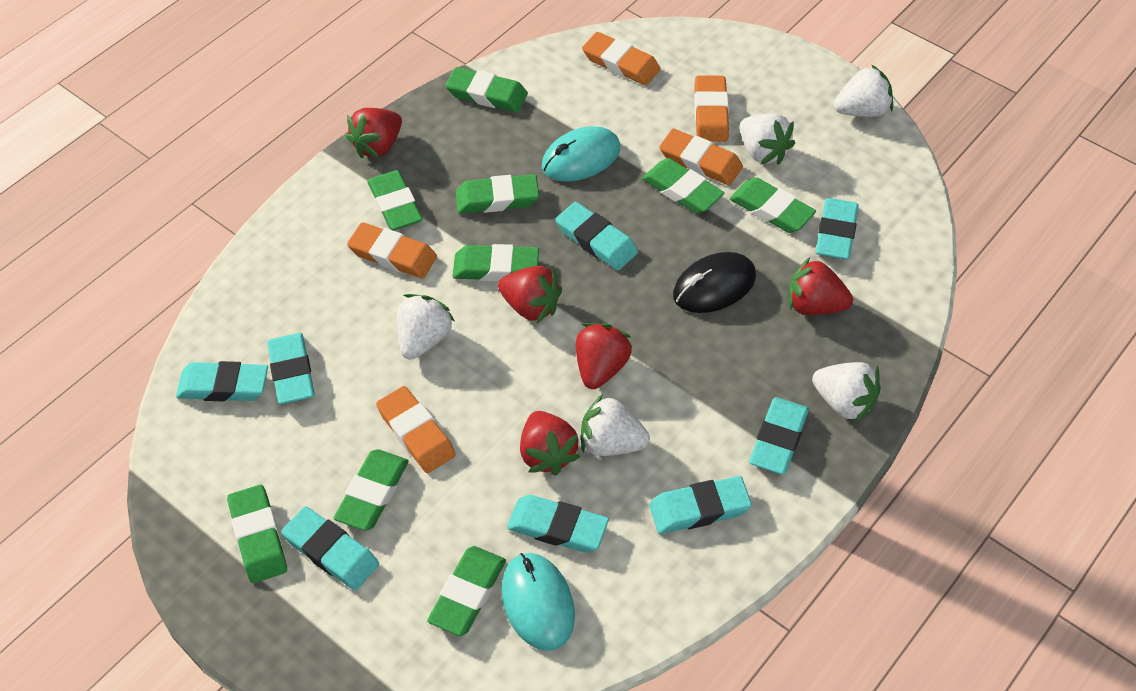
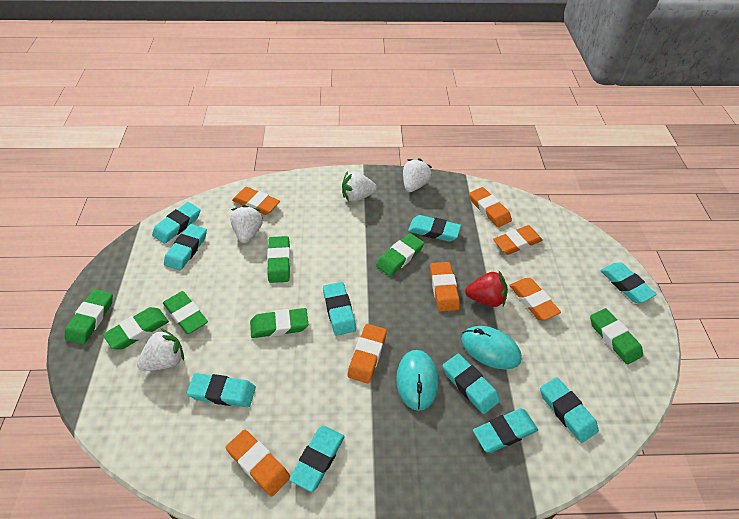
black mouse: 1 -> 0
green eraser: 9 -> 7
orange eraser: 5 -> 7
red strawberry: 5 -> 1
turquoise eraser: 8 -> 10
white strawberry: 5 -> 4

